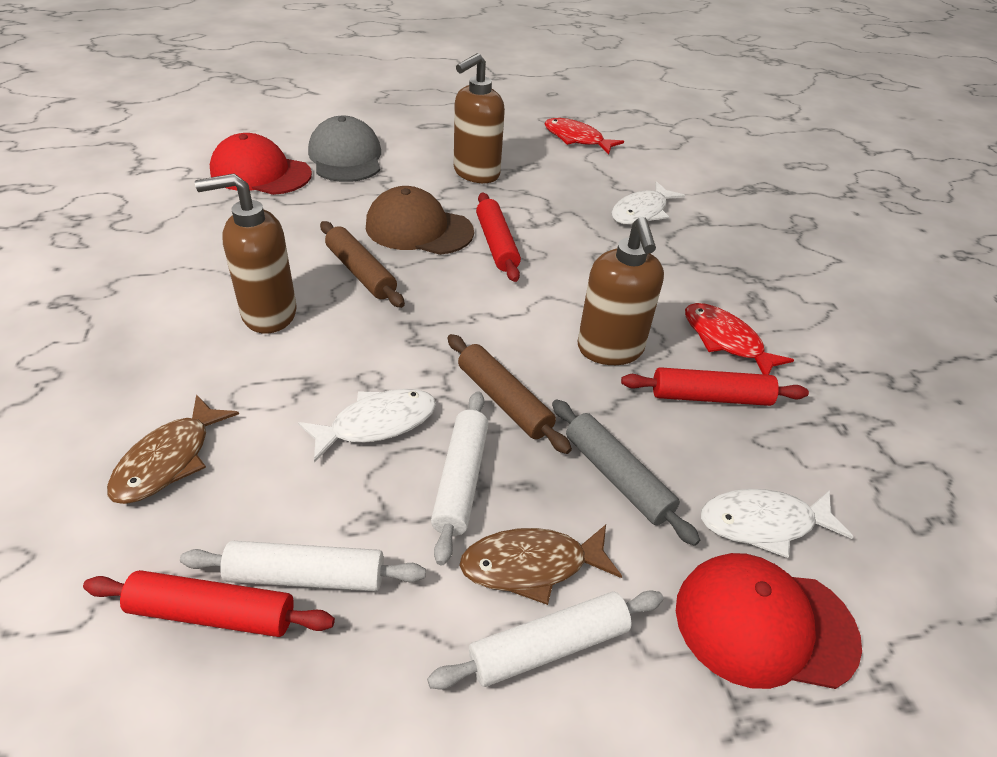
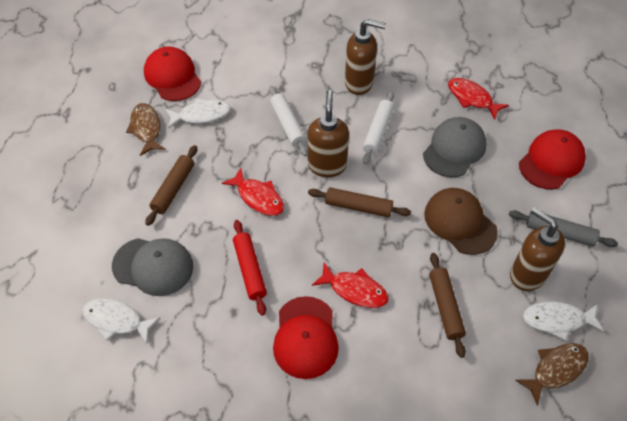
brown rolling pin: 2 -> 3
grey cap: 1 -> 2
red cap: 2 -> 3
red fish: 2 -> 3
red rolling pin: 3 -> 1
white rolling pin: 3 -> 2

